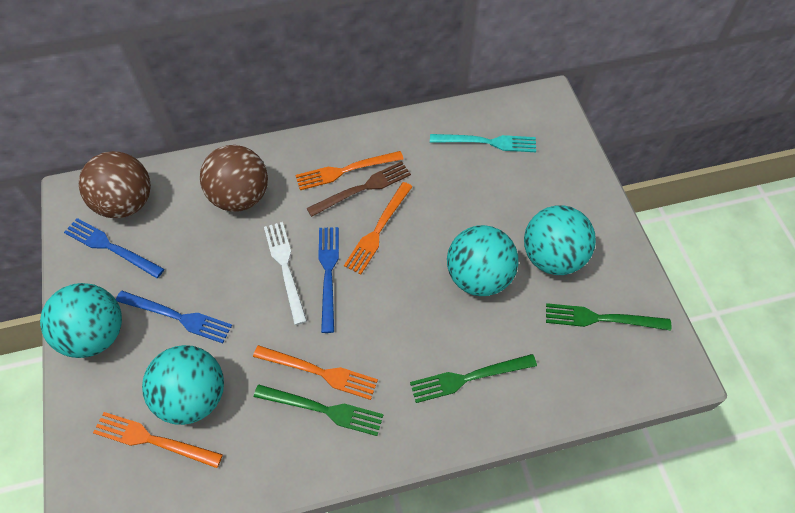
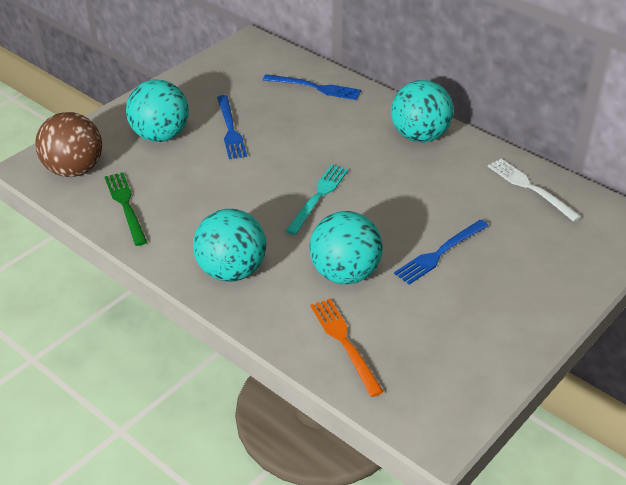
brown ball: 2 -> 1
brown fork: 1 -> 0
green fork: 3 -> 1
orange fork: 4 -> 1

